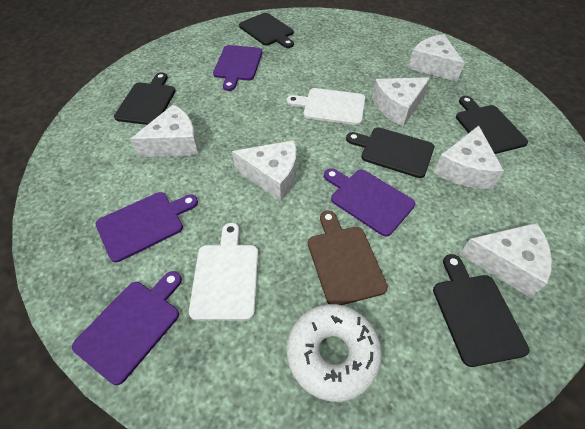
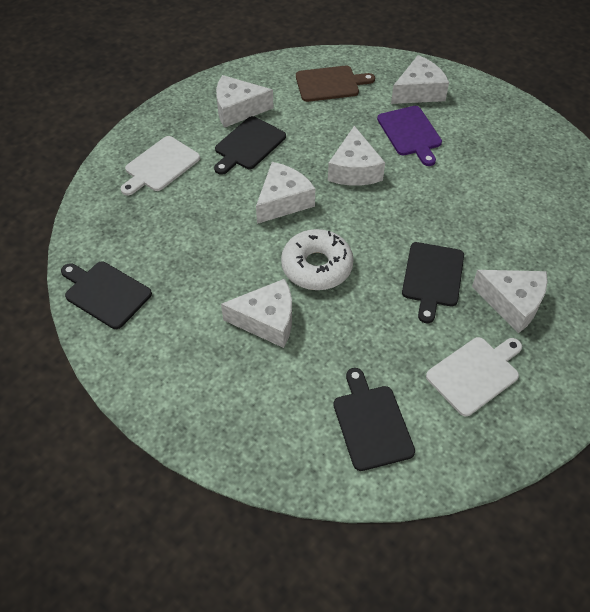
black cutting board: 5 -> 4
purple cutting board: 4 -> 1

